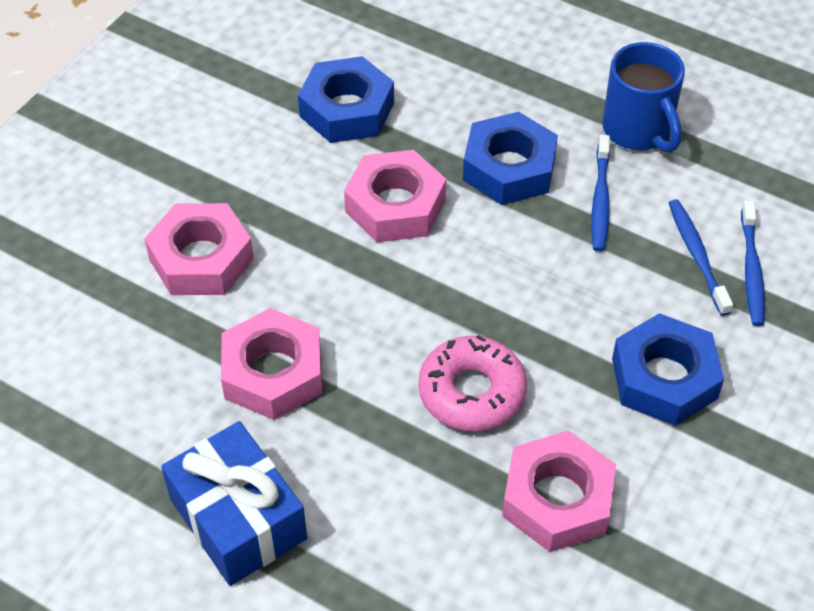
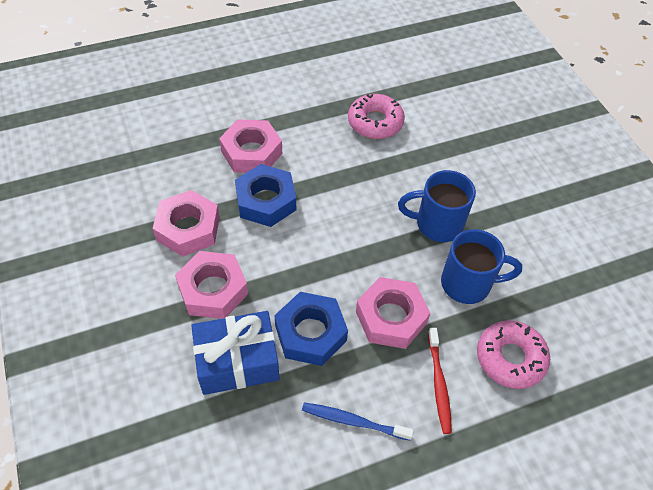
blue mug: 1 -> 2
blue nut: 3 -> 2
blue toothbrush: 3 -> 1
pink donut: 1 -> 2
red toothbrush: 0 -> 1

